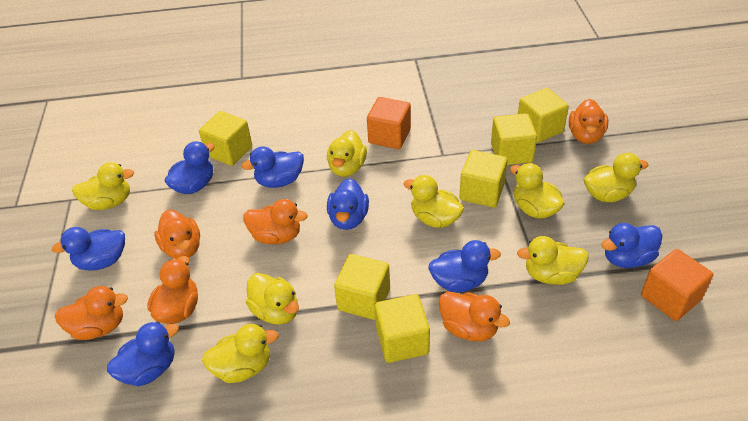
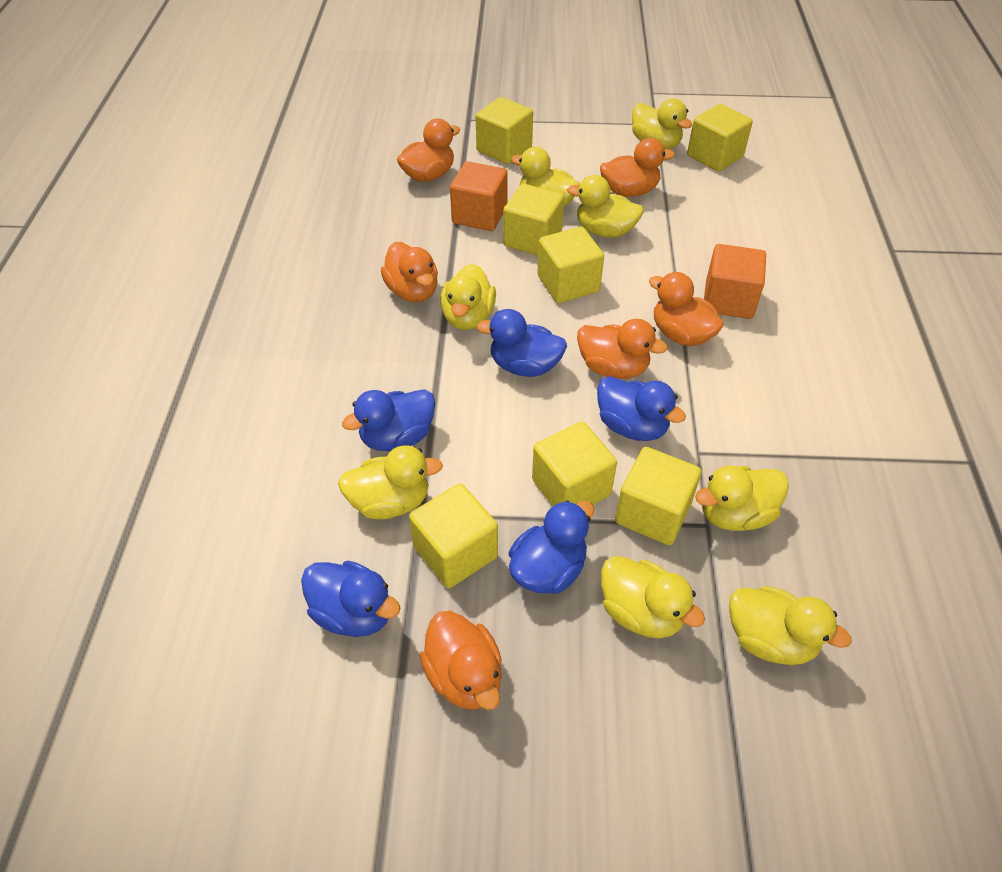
blue duck: 7 -> 5
yellow cube: 6 -> 7

